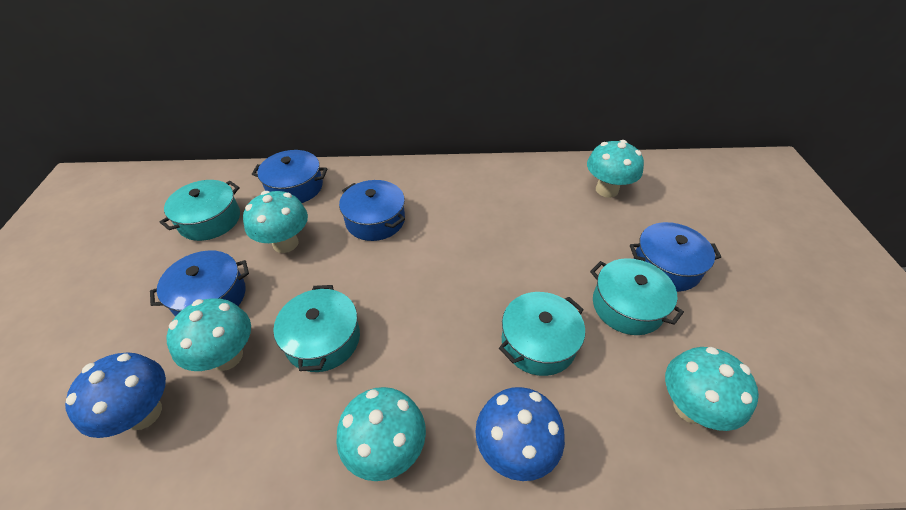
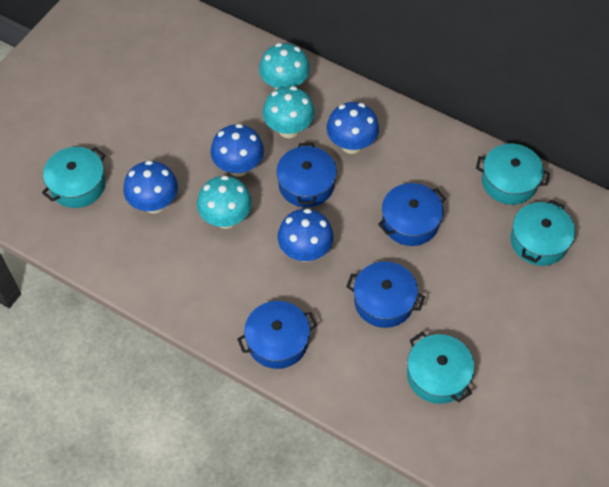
blue mushroom: 2 -> 4
turquoise mushroom: 5 -> 3

